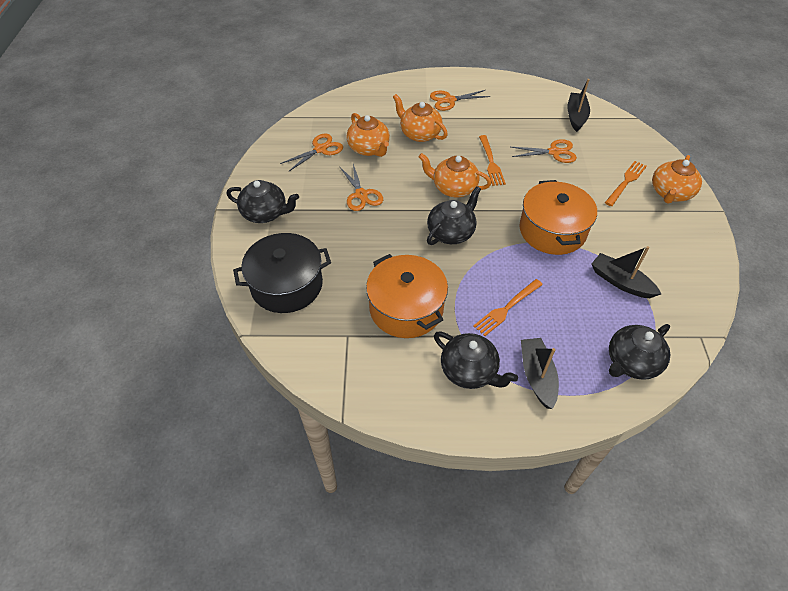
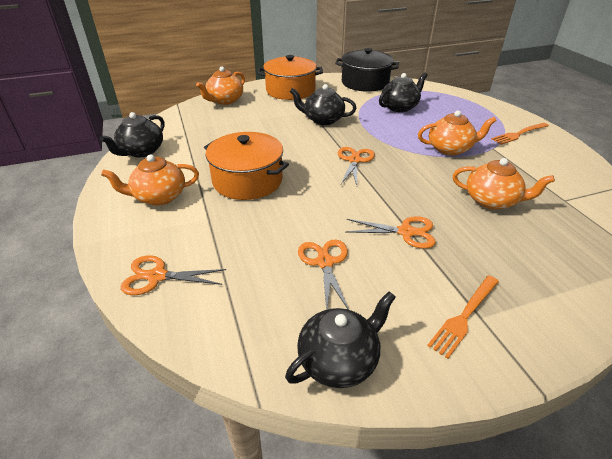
black boat: 3 -> 0
orange fork: 3 -> 2

